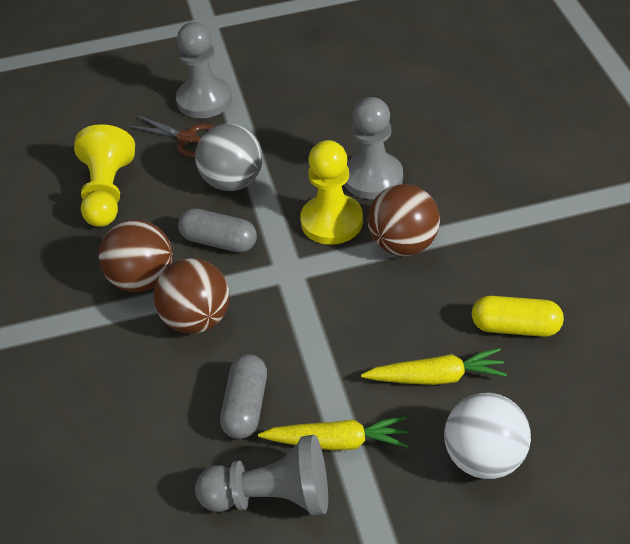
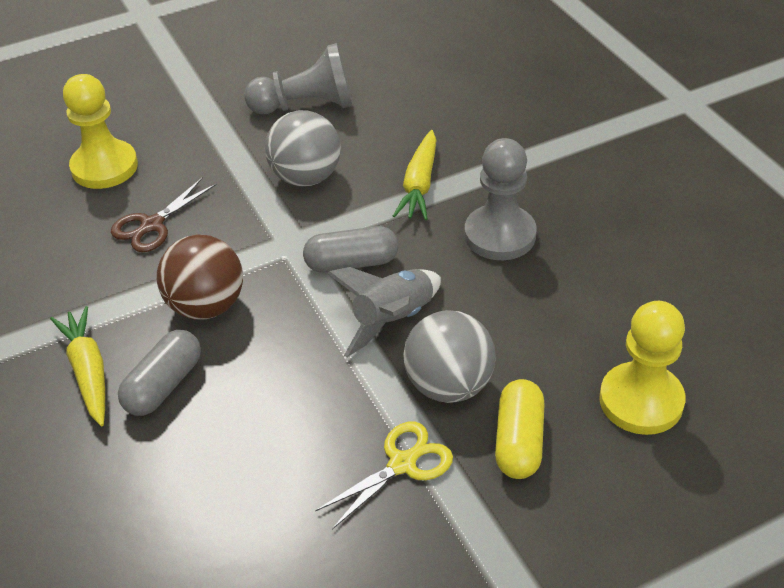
brown ball: 3 -> 1
grey ball: 1 -> 2
grey pawn: 3 -> 2
grey rocket: 0 -> 1
white ball: 1 -> 0
yellow scissors: 0 -> 1

